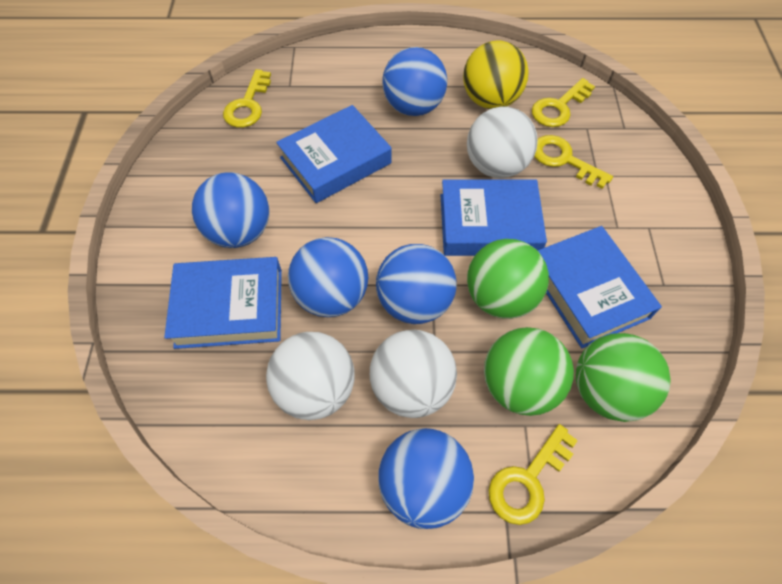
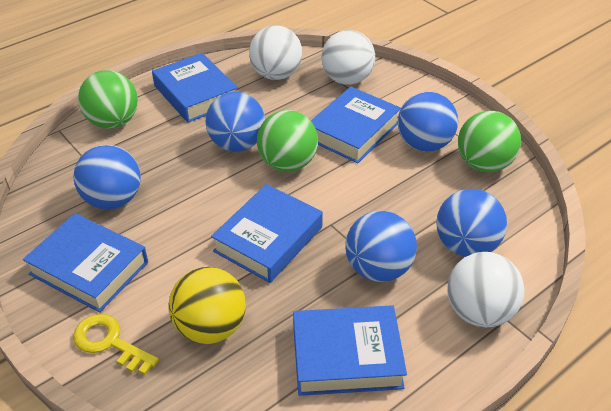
blue book: 4 -> 5
yellow key: 4 -> 1

